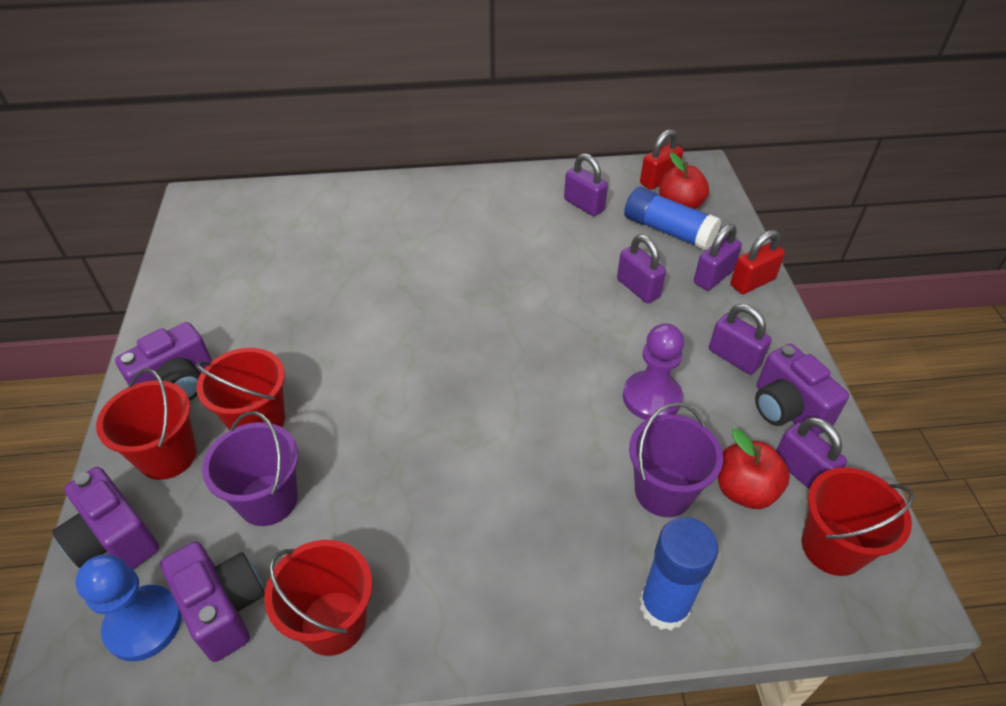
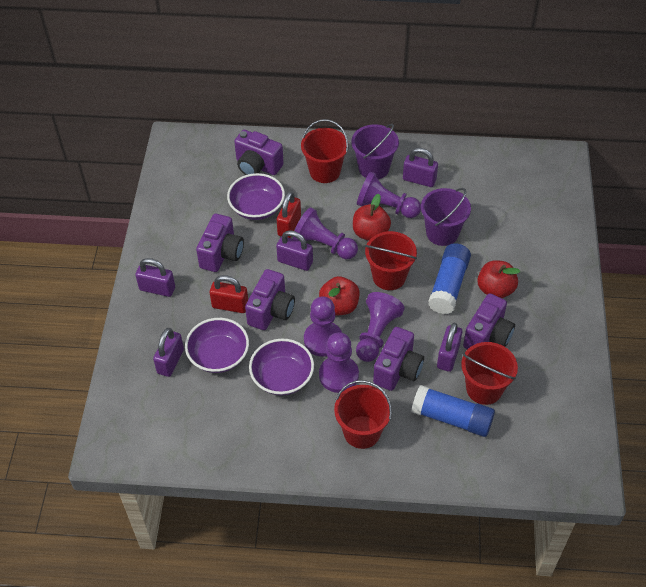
blue pawn: 1 -> 0
purple bowl: 0 -> 3
purple camera: 4 -> 5
purple pawn: 1 -> 5
red apple: 2 -> 3

